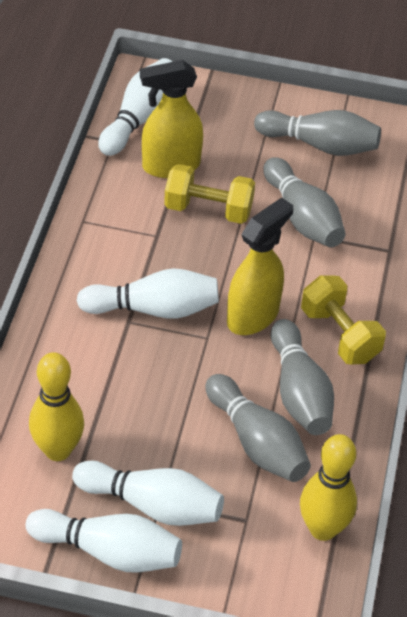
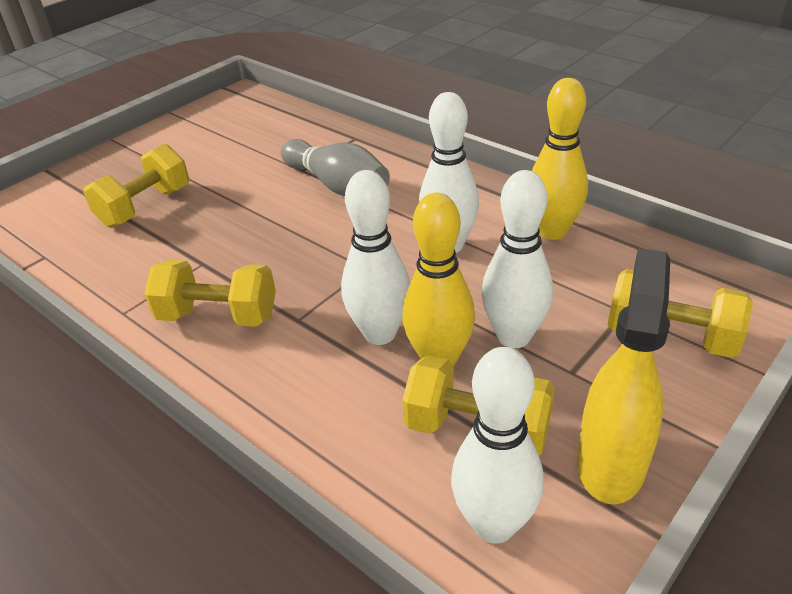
grey bowling pin: 4 -> 1
yellow dumbbell: 2 -> 4
yellow spray bottle: 2 -> 1

